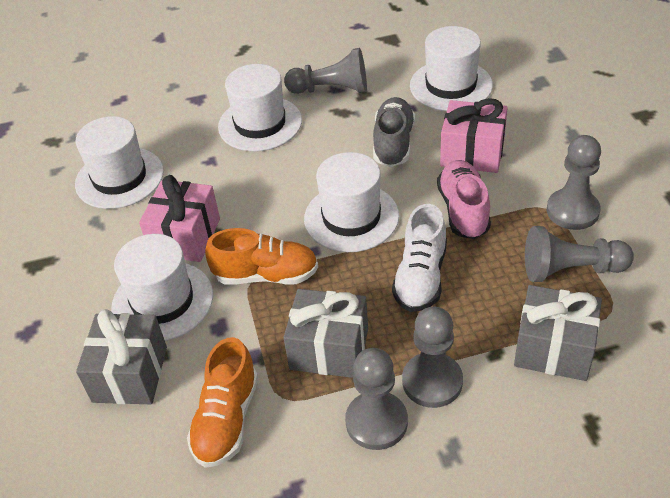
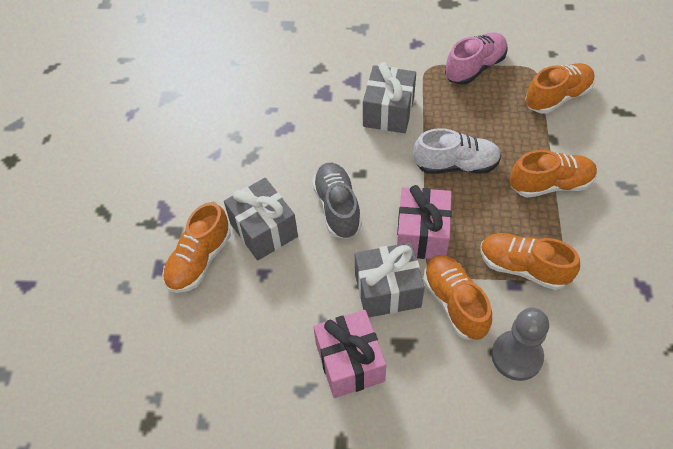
grey pawn: 5 -> 1
orange shoe: 2 -> 5
white hat: 5 -> 0

